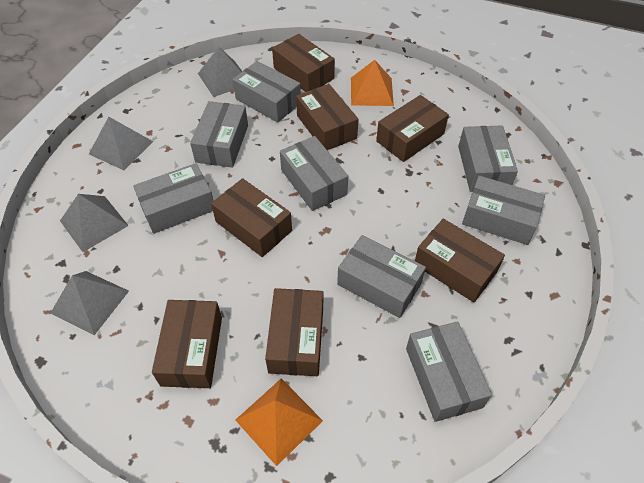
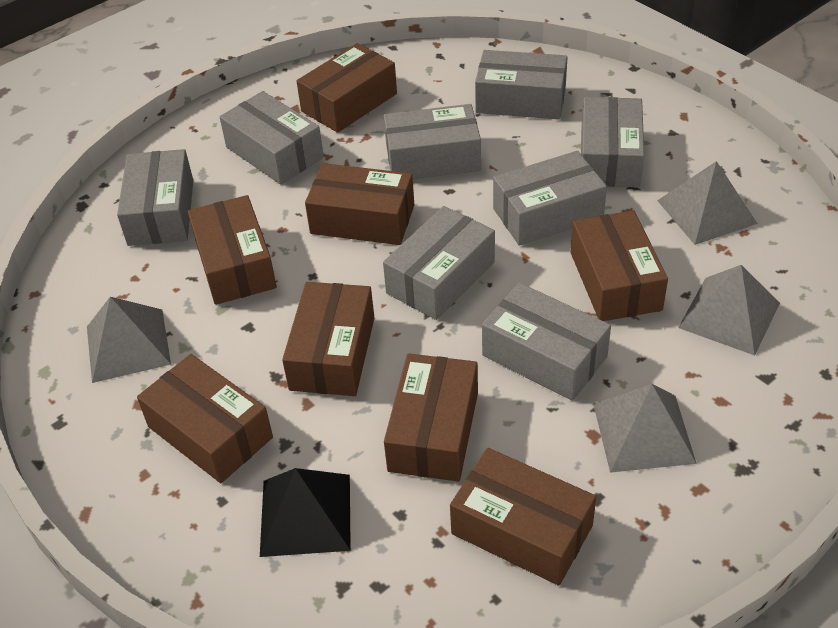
black pyramid: 0 -> 1
brown box: 7 -> 8
orange pyramid: 2 -> 0

